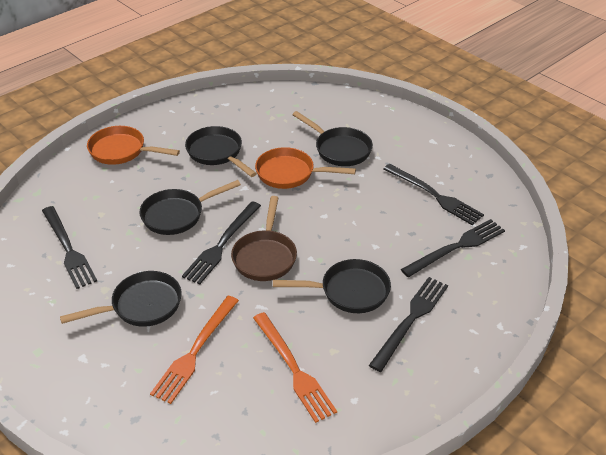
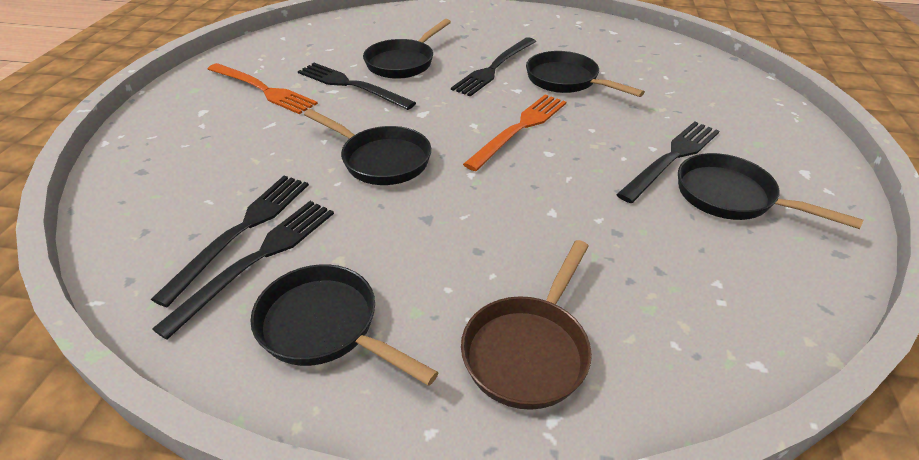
orange pan: 2 -> 0

